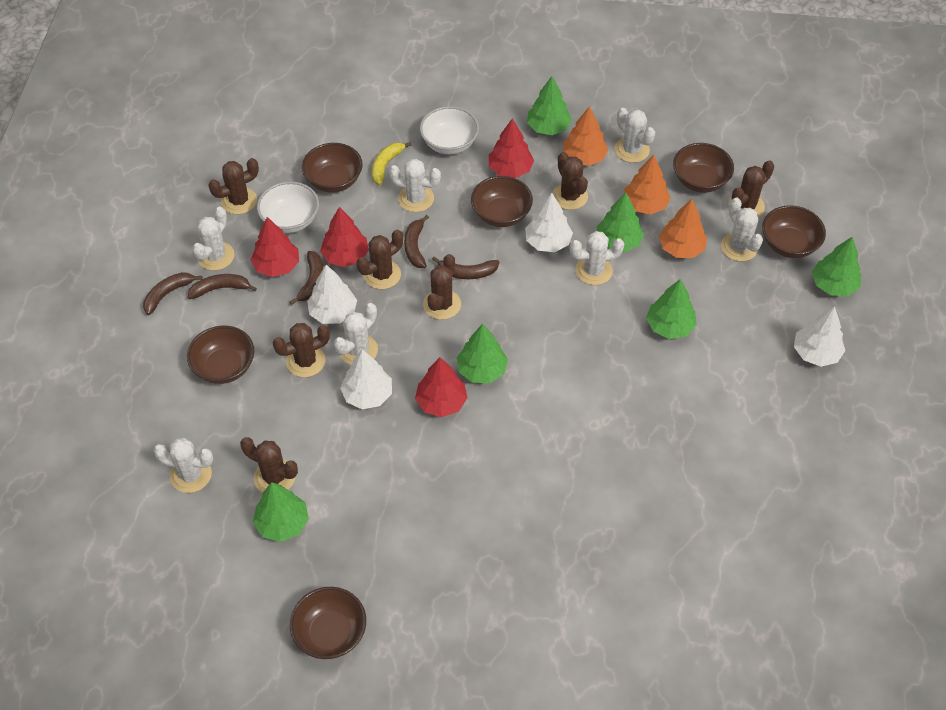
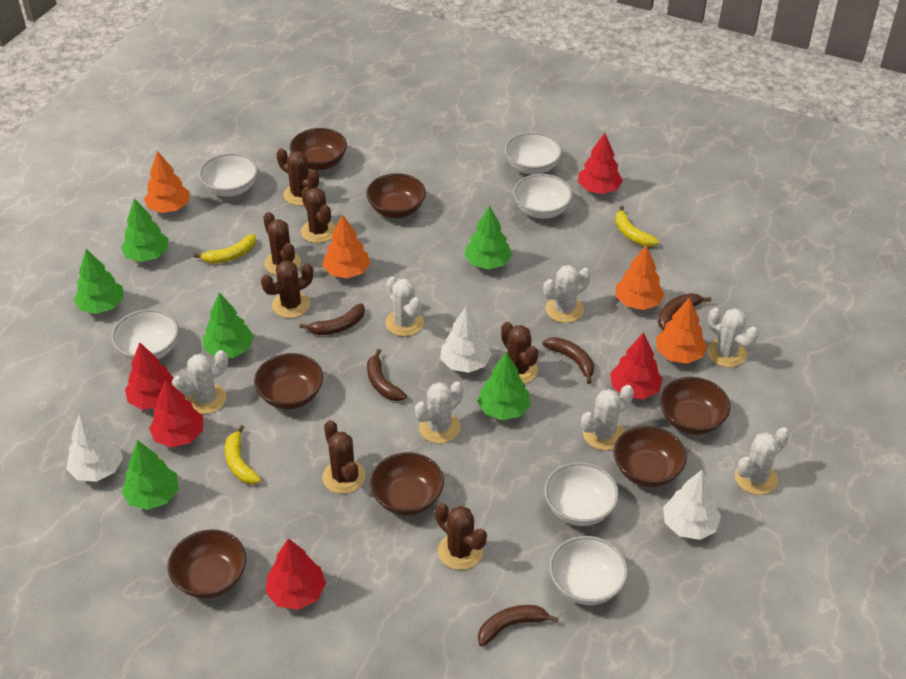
brown bowl: 6 -> 7
orange tree: 3 -> 4
red tree: 4 -> 5
white bowl: 2 -> 6
white tree: 4 -> 3
yellow banana: 1 -> 3

